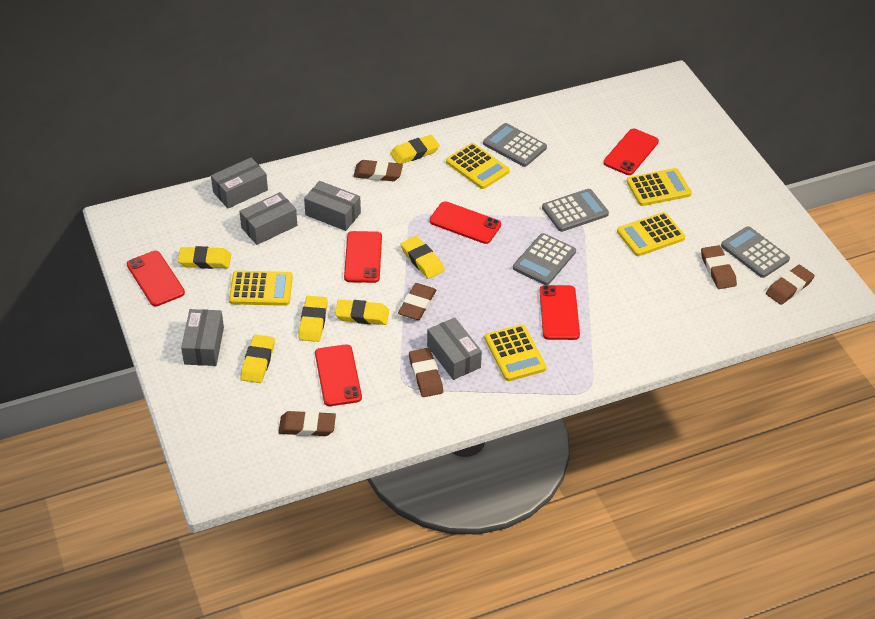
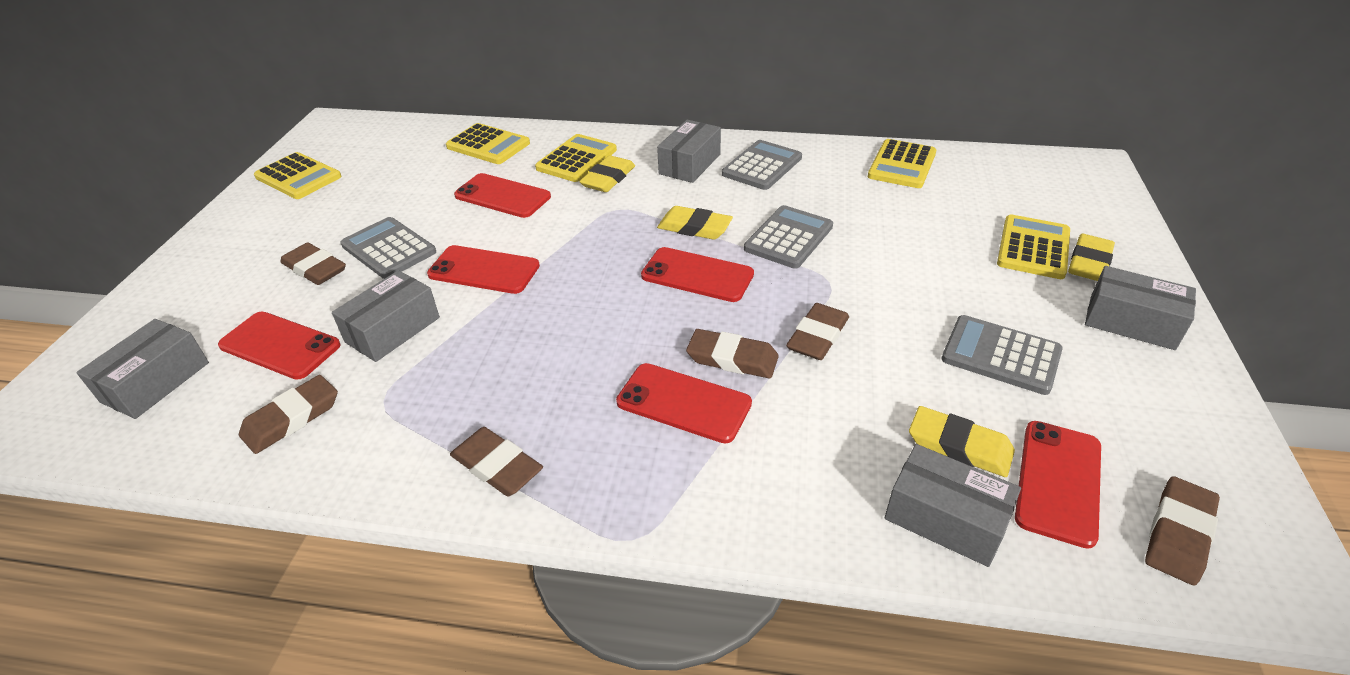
yellow eraser: 6 -> 4

